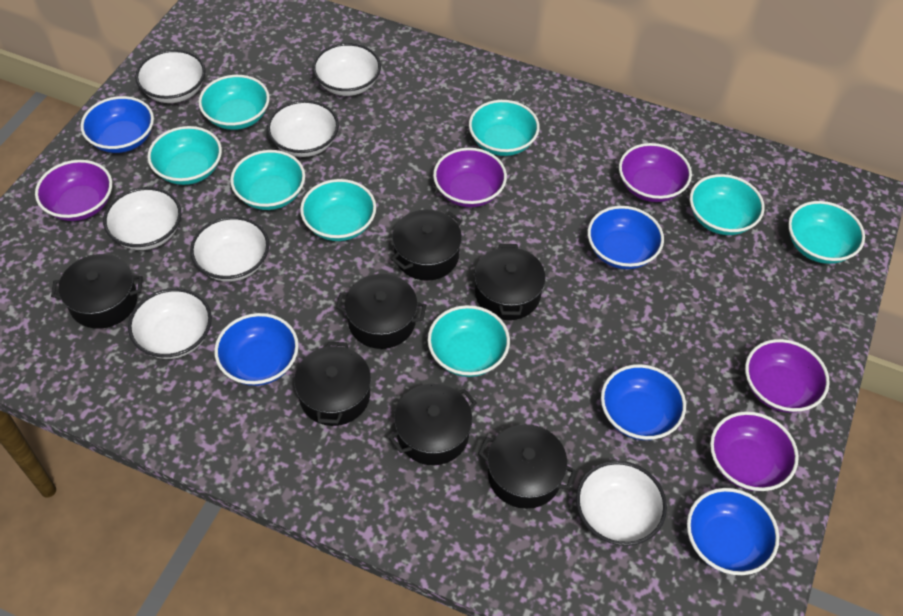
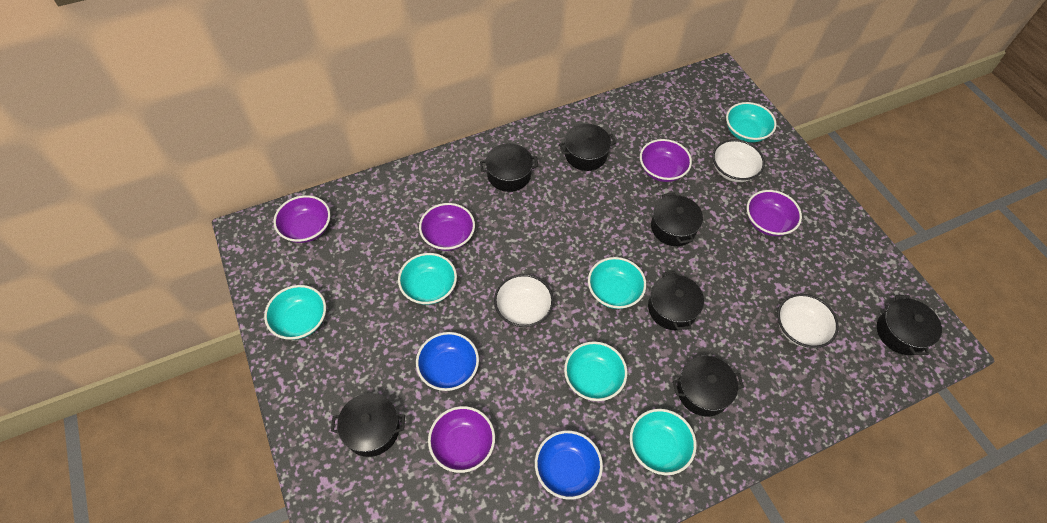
blue bowl: 5 -> 2
turquoise bowl: 8 -> 6
white bowl: 7 -> 3

